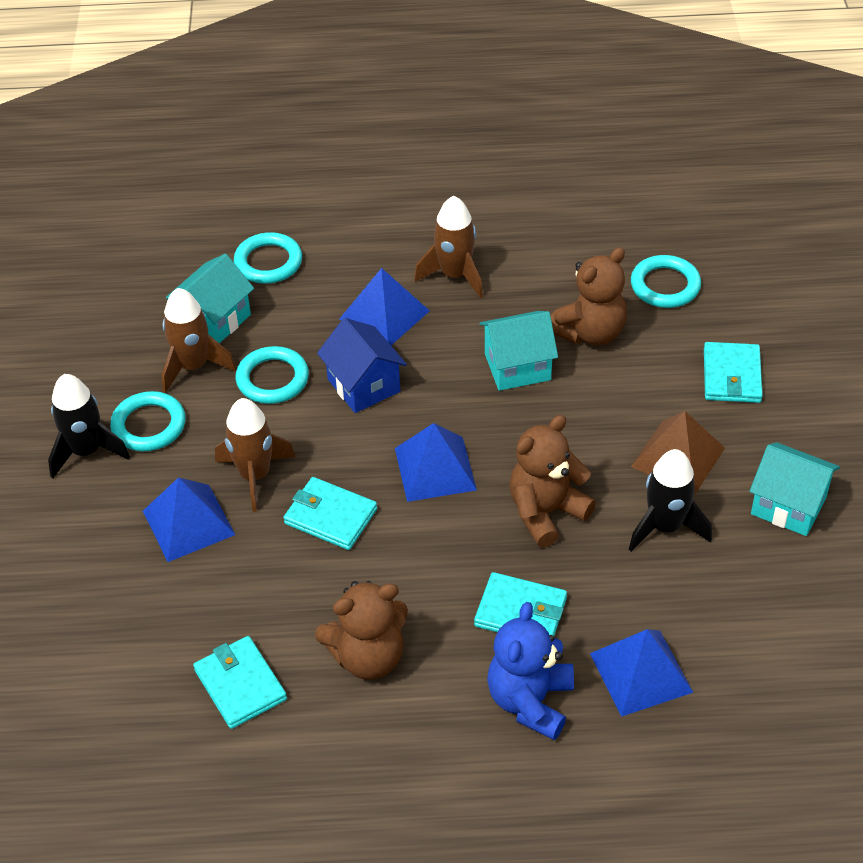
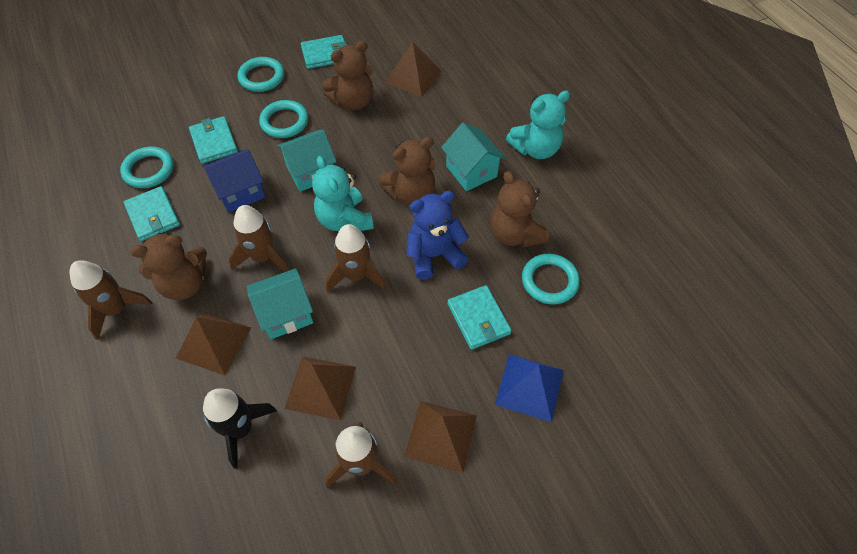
black rocket: 2 -> 1
blue pyramid: 4 -> 1
brown pyramid: 1 -> 4
brown rocket: 3 -> 4
brown teddy bear: 3 -> 4
turquoise teddy bear: 0 -> 2

